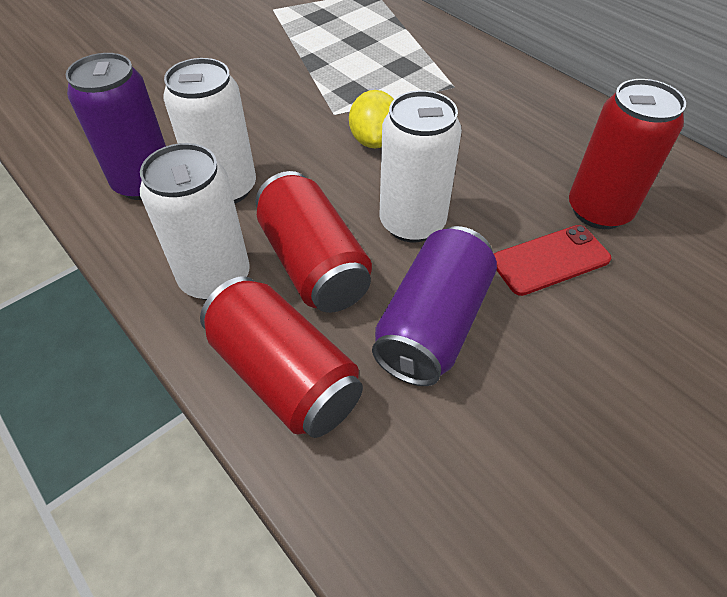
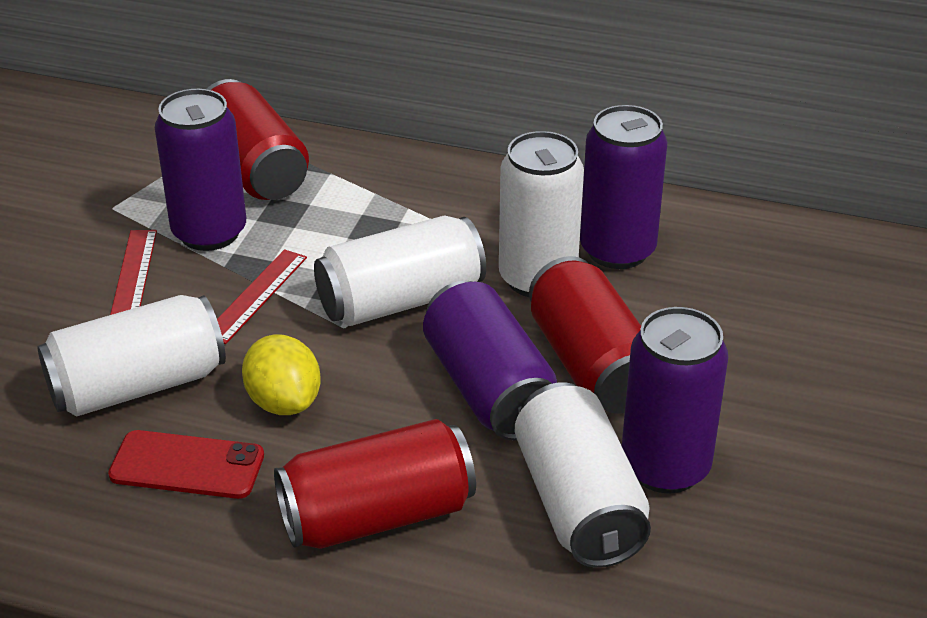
purple can: 2 -> 4
red ruler: 0 -> 2
white can: 3 -> 4

